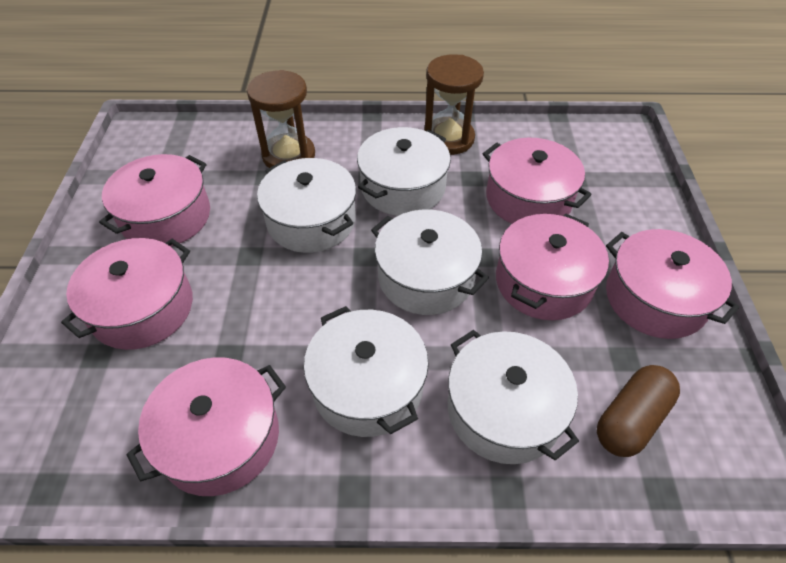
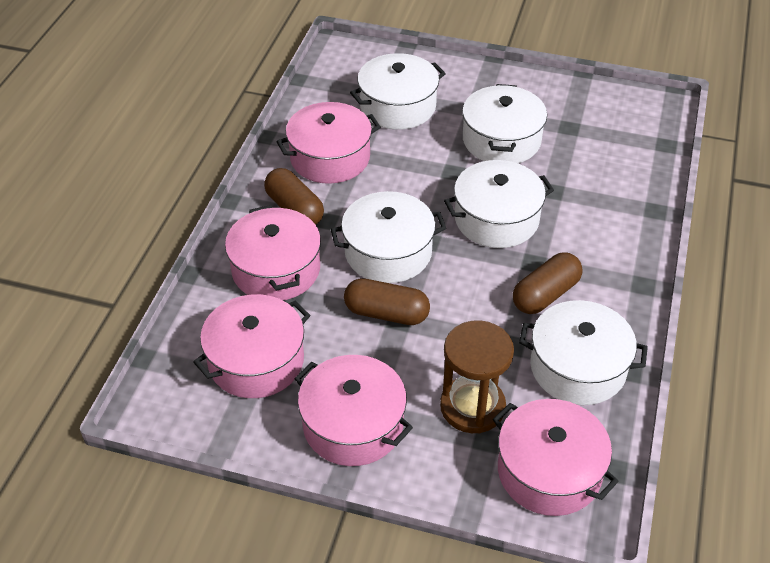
brown capsule: 1 -> 3
brown hourglass: 2 -> 1
pink pot: 6 -> 5

